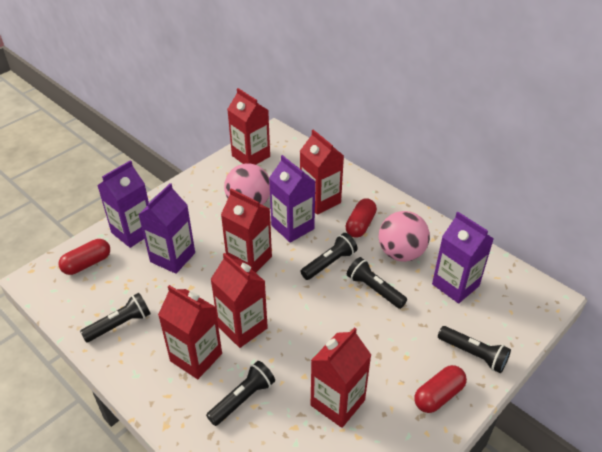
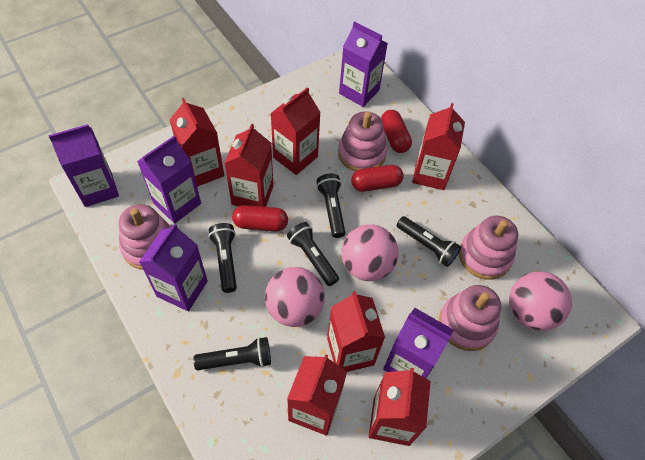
pink ball: 2 -> 3
pink stacking toy: 0 -> 4
purple carton: 4 -> 5
red carton: 6 -> 7

